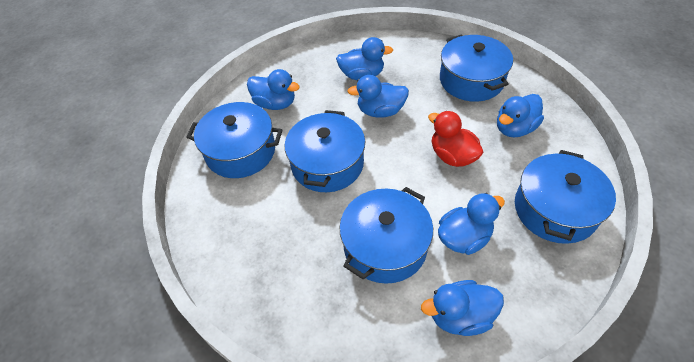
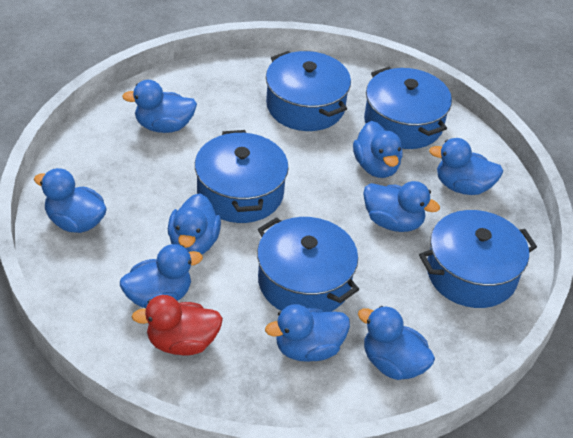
blue duck: 6 -> 9

